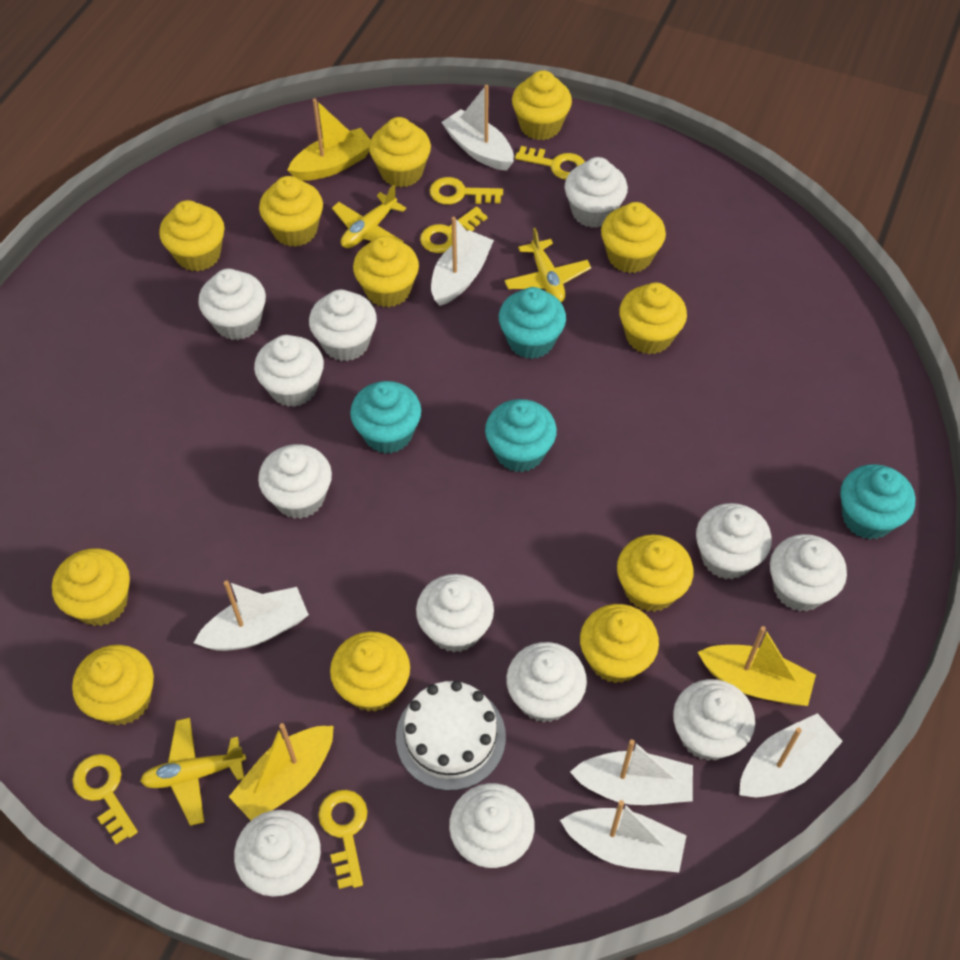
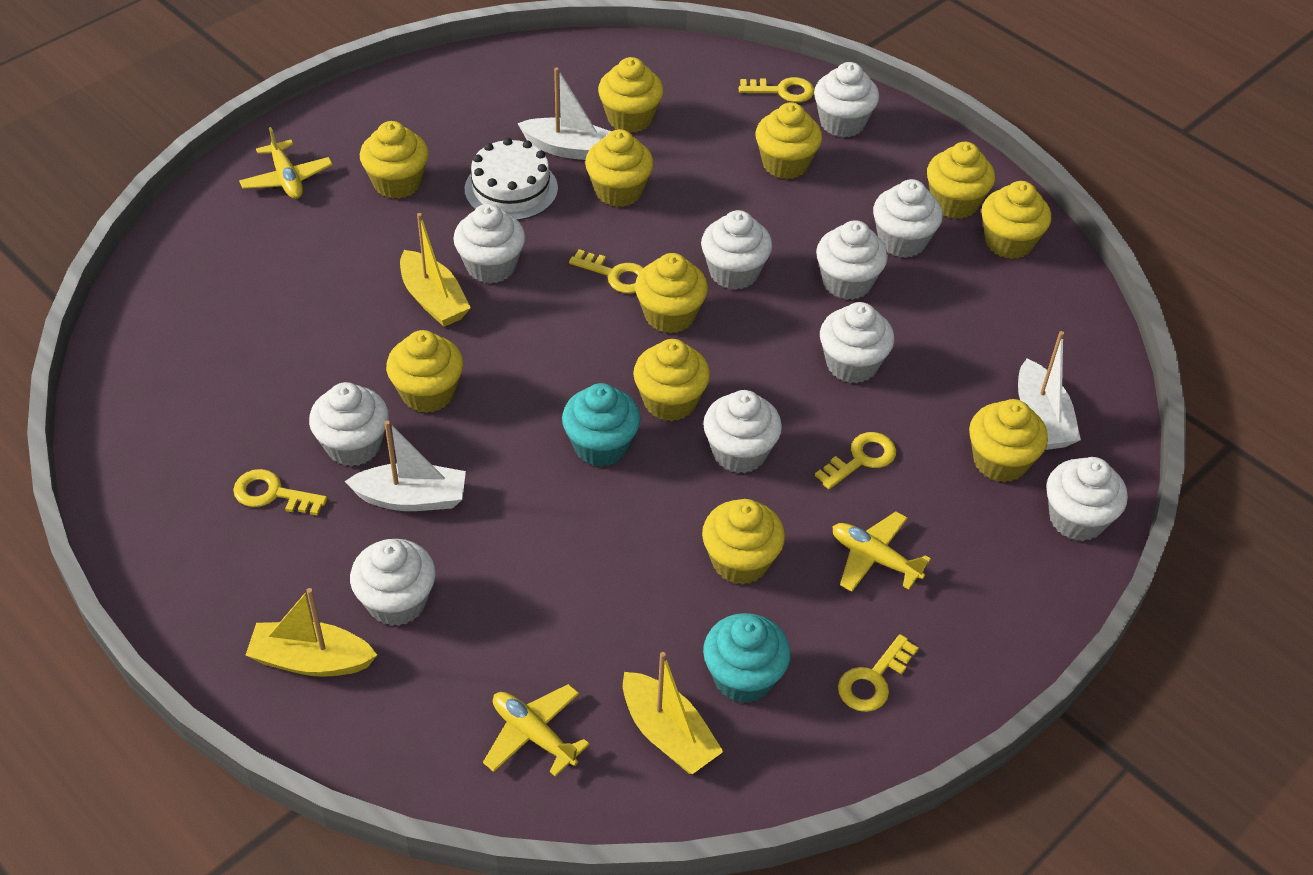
turquoise cupcake: 4 -> 2
white boat: 6 -> 3
white cupcake: 12 -> 10
yellow cupcake: 12 -> 11

